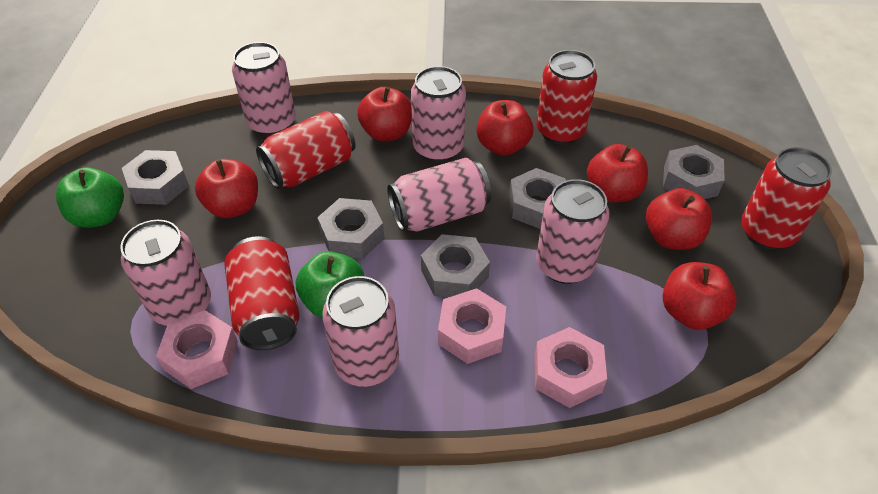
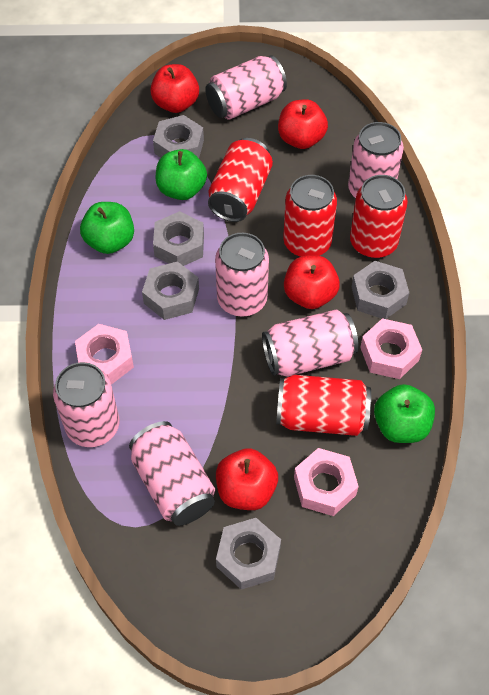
green apple: 2 -> 3
red apple: 6 -> 4

